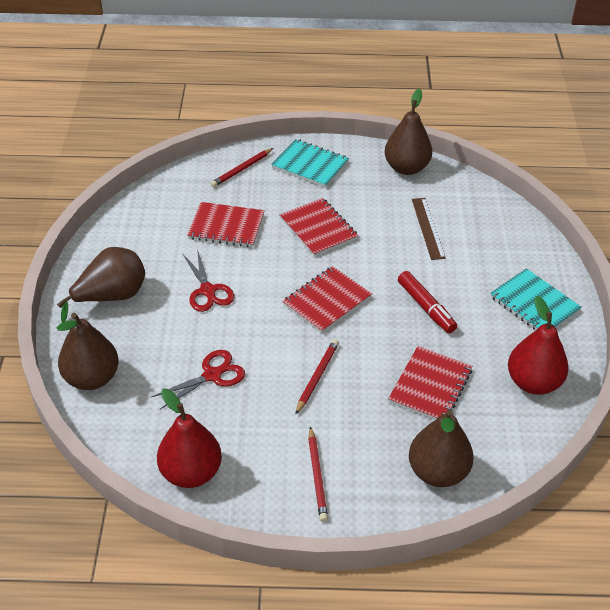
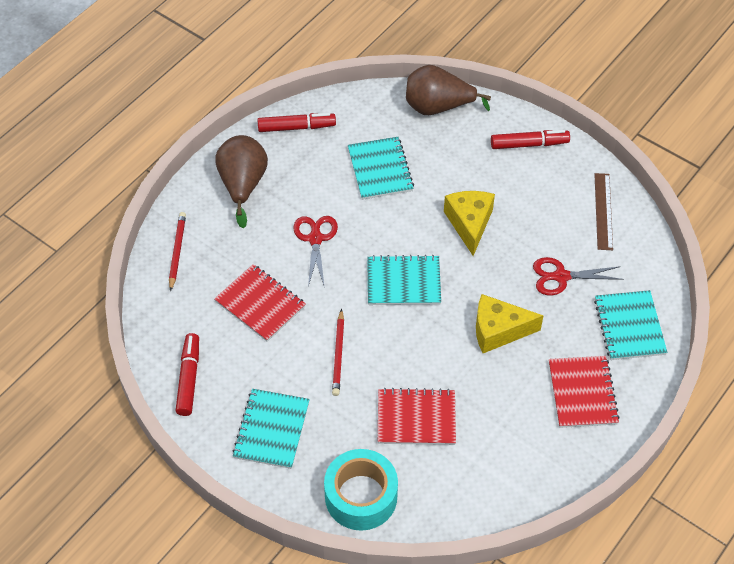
brown pear: 4 -> 2
red marker: 1 -> 3
red notebook: 4 -> 3
red pear: 2 -> 0
red pencil: 3 -> 2
turquoise notebook: 2 -> 4
turquoise tape: 0 -> 1
yellow cheese: 0 -> 2

